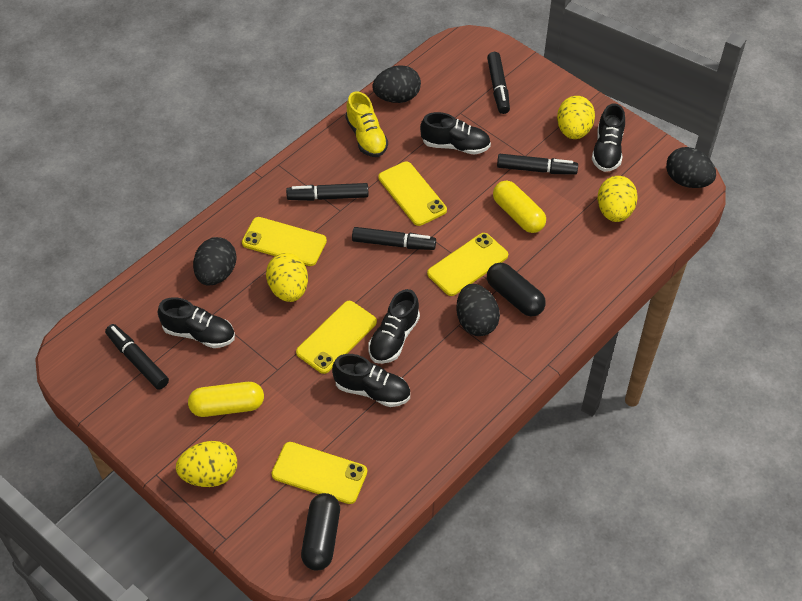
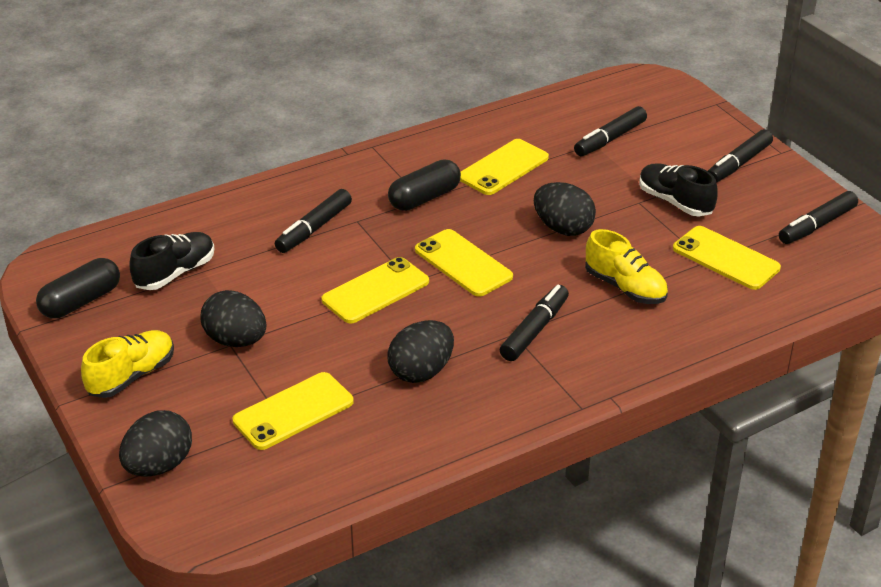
black shoe: 5 -> 2
yellow capsule: 2 -> 0
yellow egg: 4 -> 0
yellow shoe: 1 -> 2

